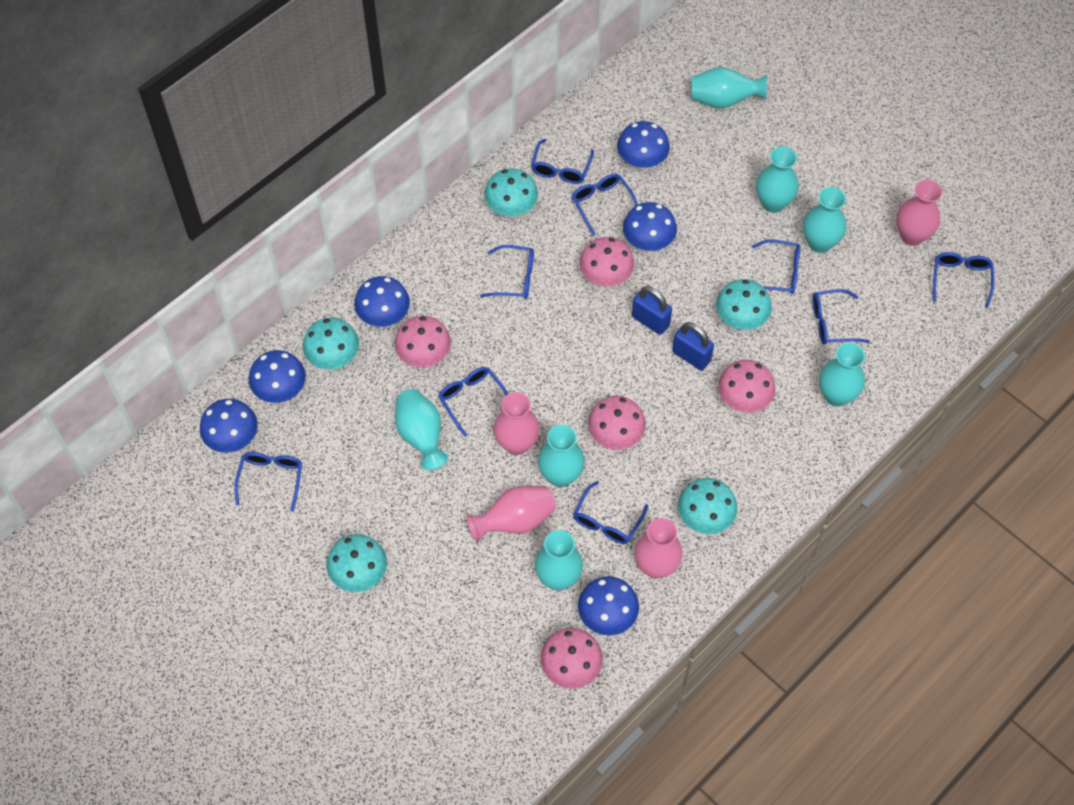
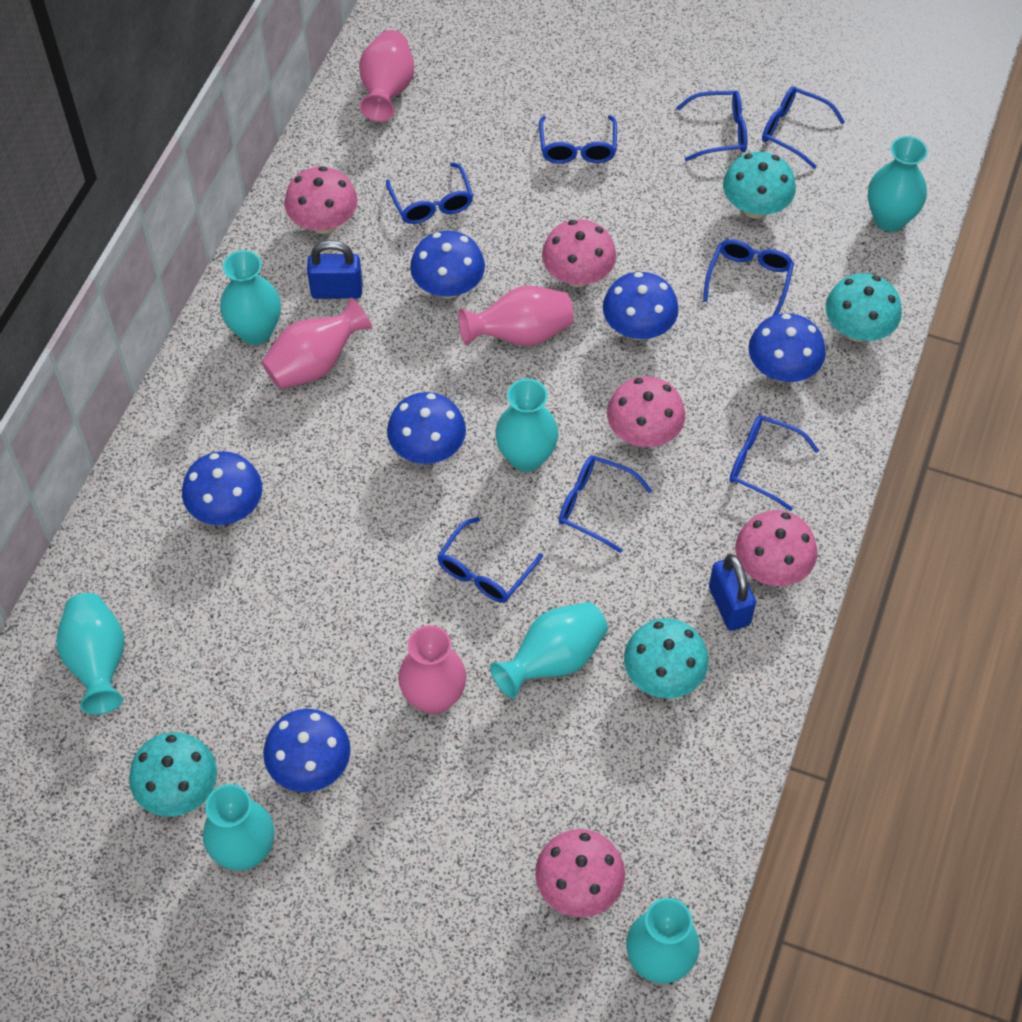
blue glasses: 9 -> 8
turquoise mushroom: 5 -> 4

